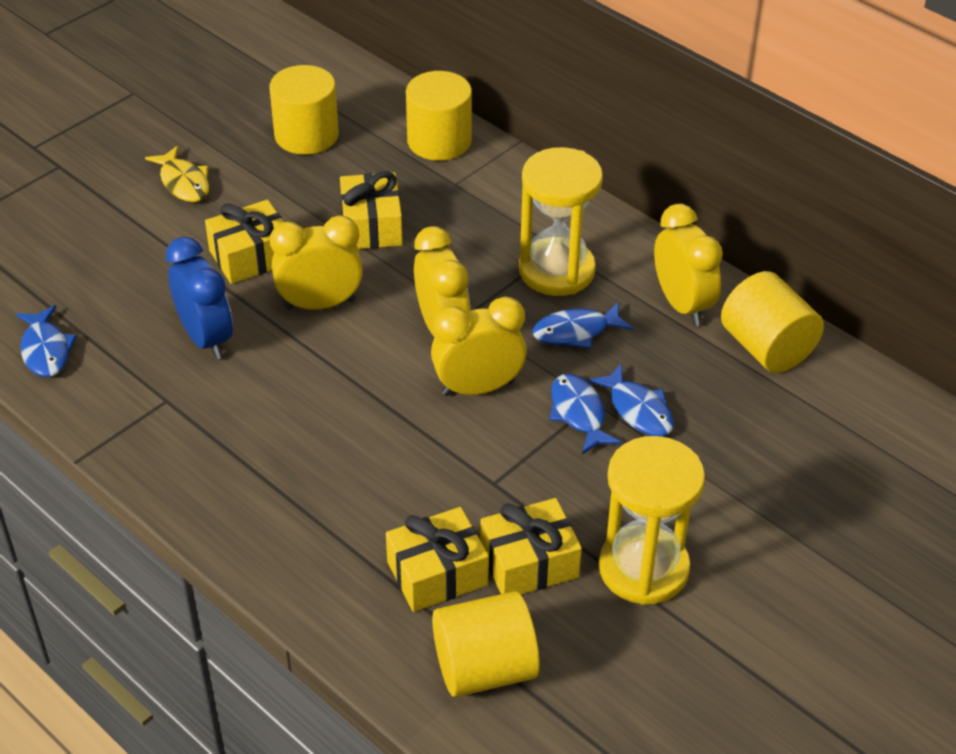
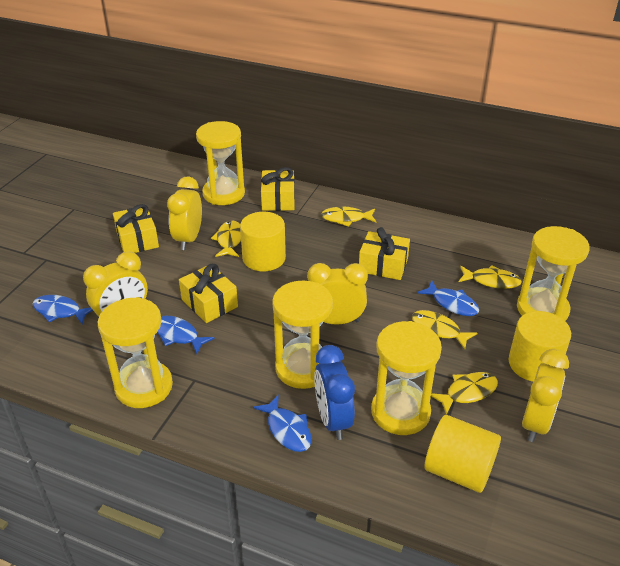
yellow cylinder: 4 -> 3
yellow fish: 1 -> 5
yellow hourglass: 2 -> 5

